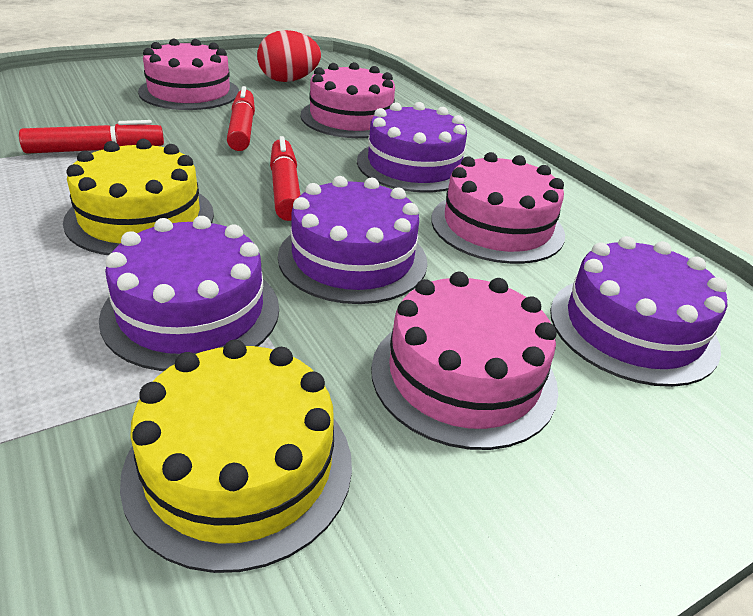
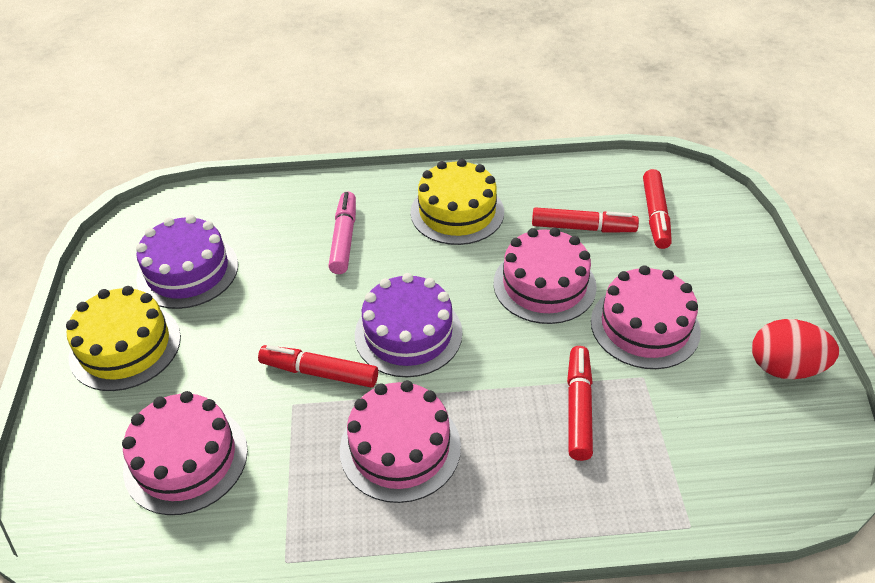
pink marker: 0 -> 1
purple cake: 4 -> 2
red marker: 3 -> 4

